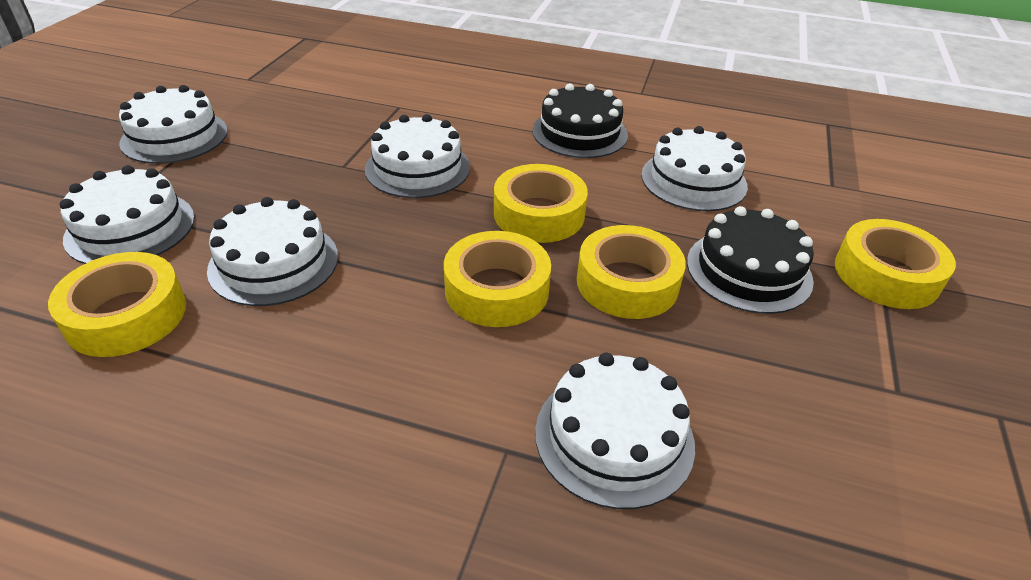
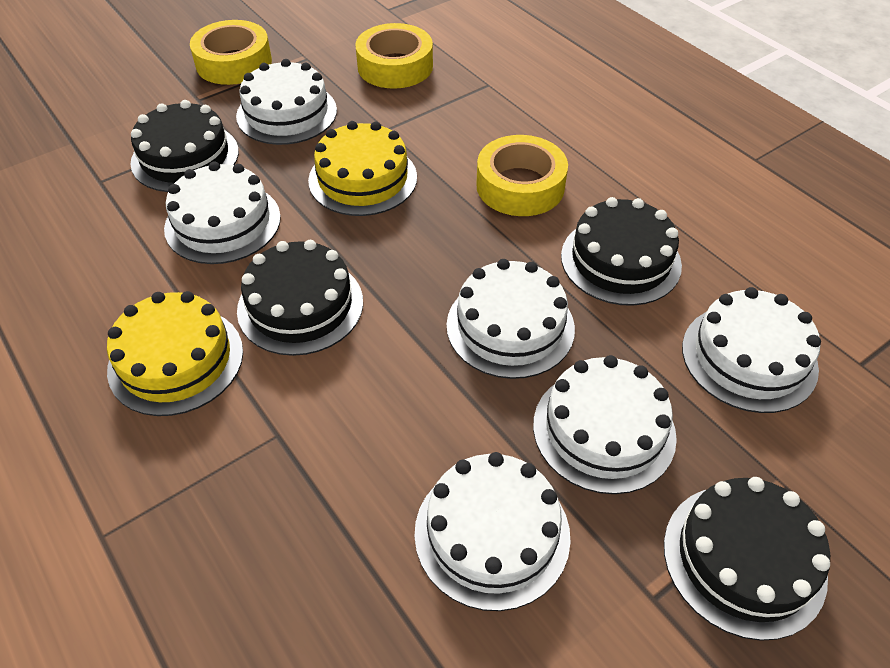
black cake: 2 -> 4
yellow cake: 0 -> 2
yellow tape: 5 -> 3

